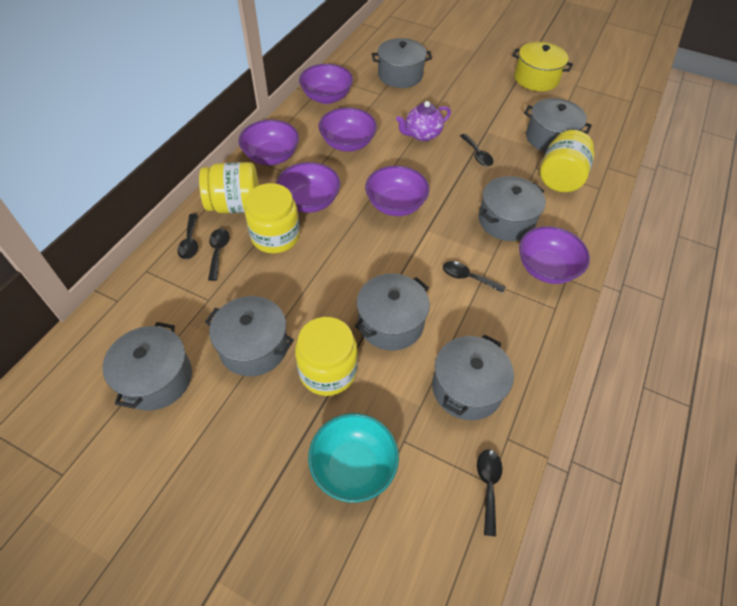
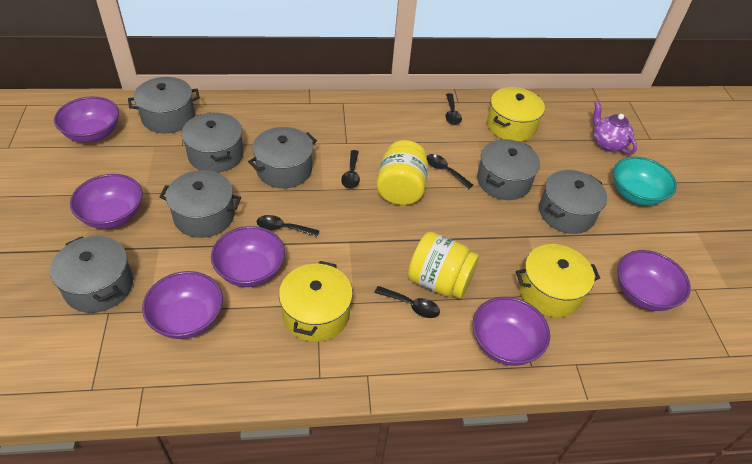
yellow jar: 4 -> 2
yellow pot: 1 -> 3

